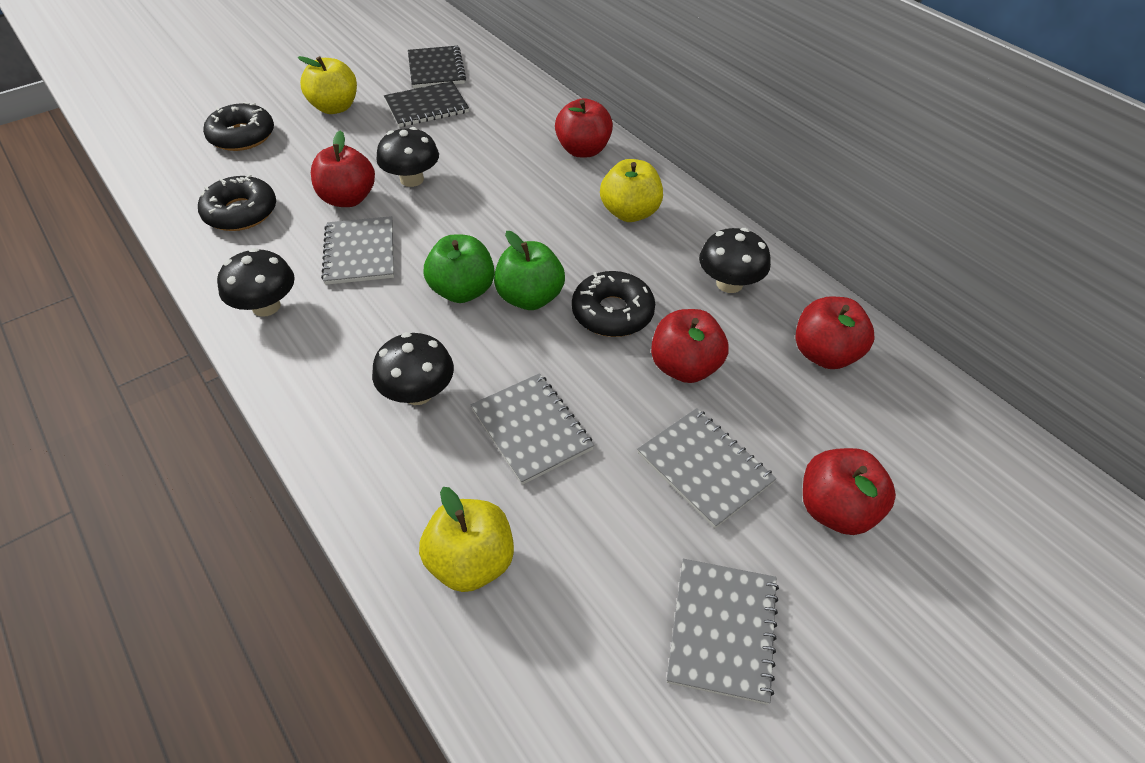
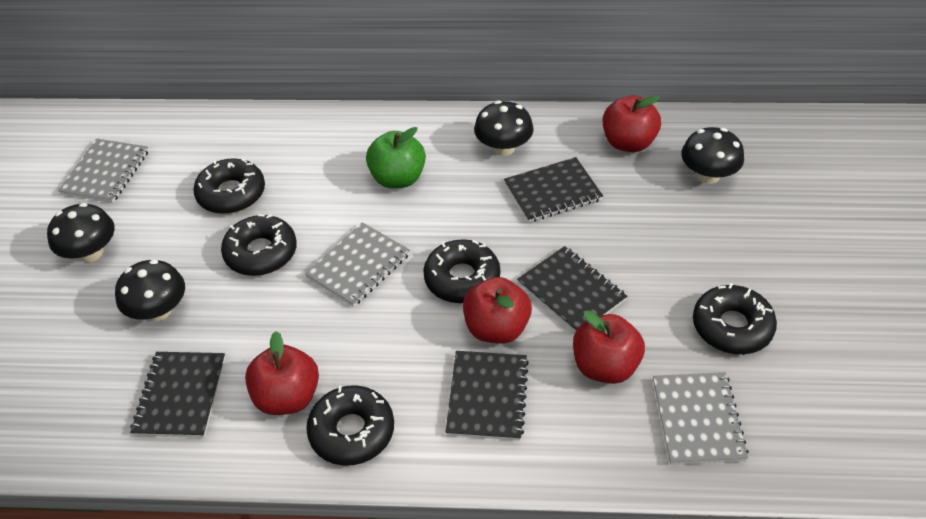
black donut: 3 -> 5
black notebook: 2 -> 4
green apple: 2 -> 1
grey notebook: 4 -> 3
red apple: 5 -> 4
yellow apple: 3 -> 0

